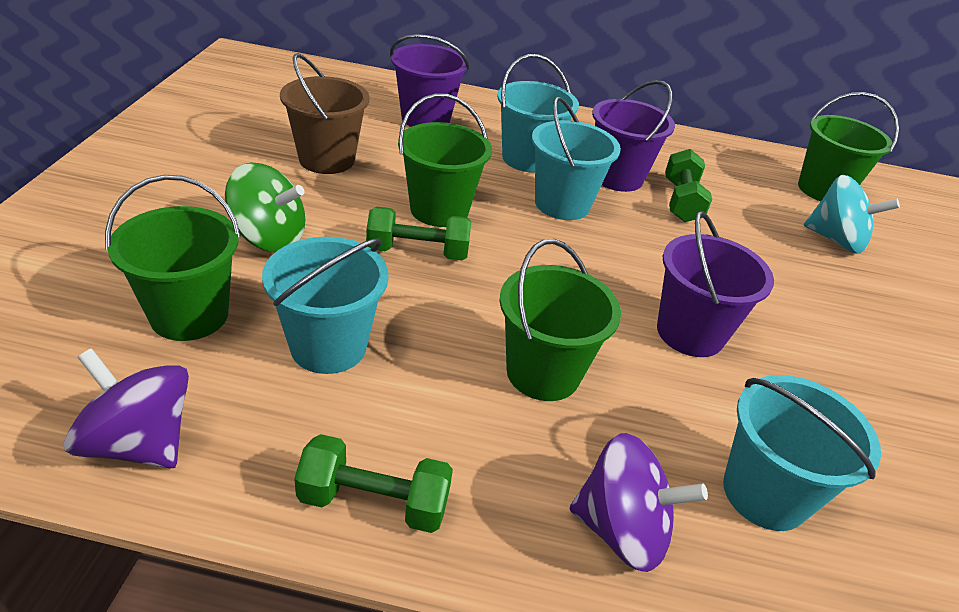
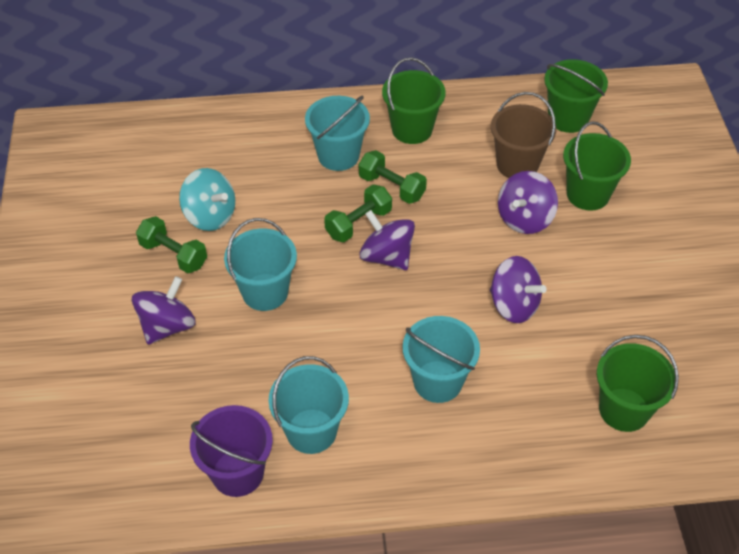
green spinning top: 1 -> 0
purple bucket: 3 -> 1
purple spinning top: 2 -> 4

